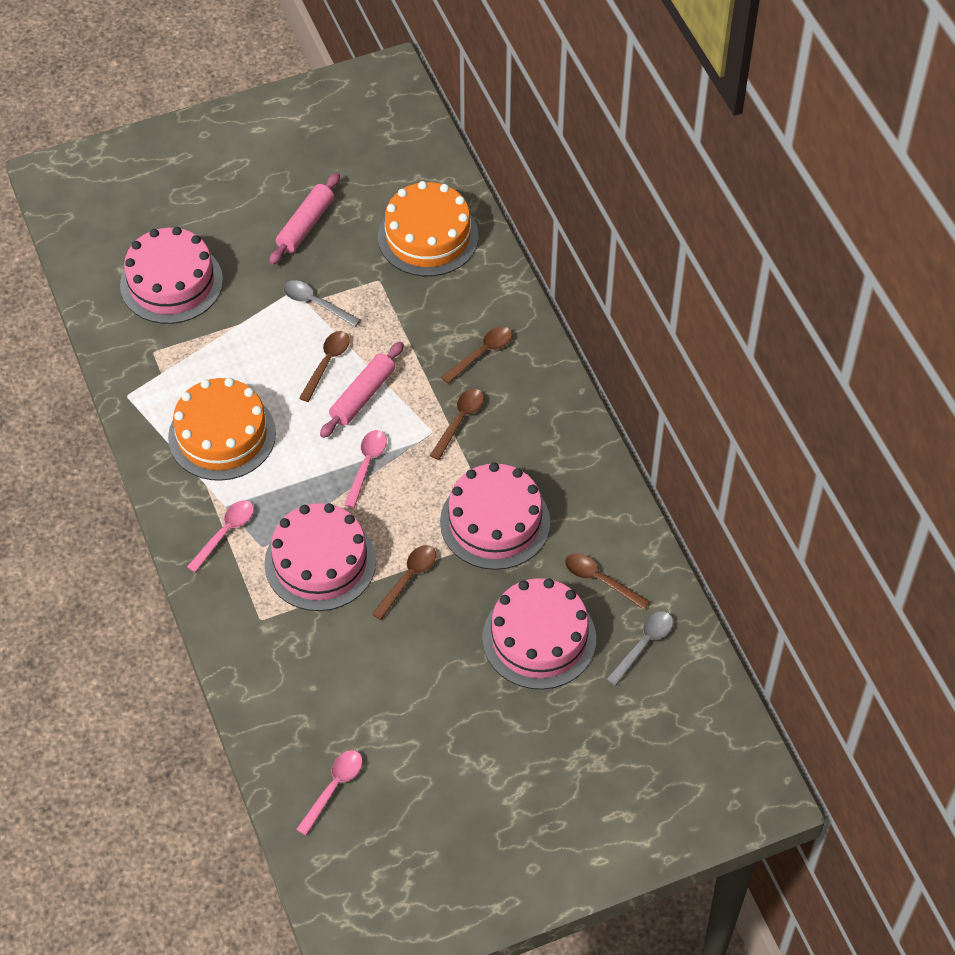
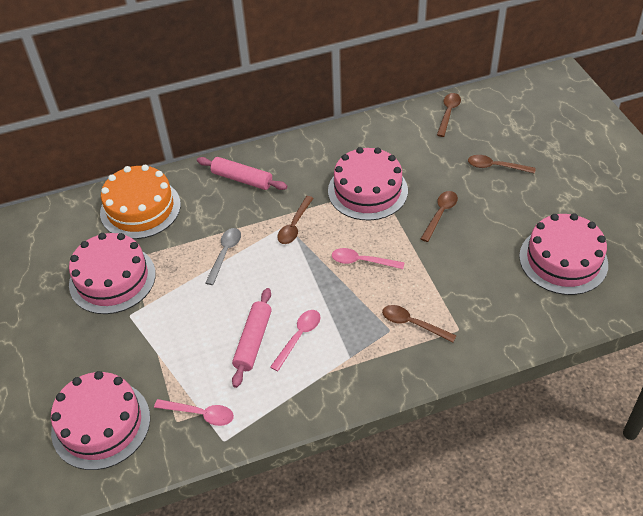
grey spoon: 2 -> 1
orange cake: 2 -> 1

